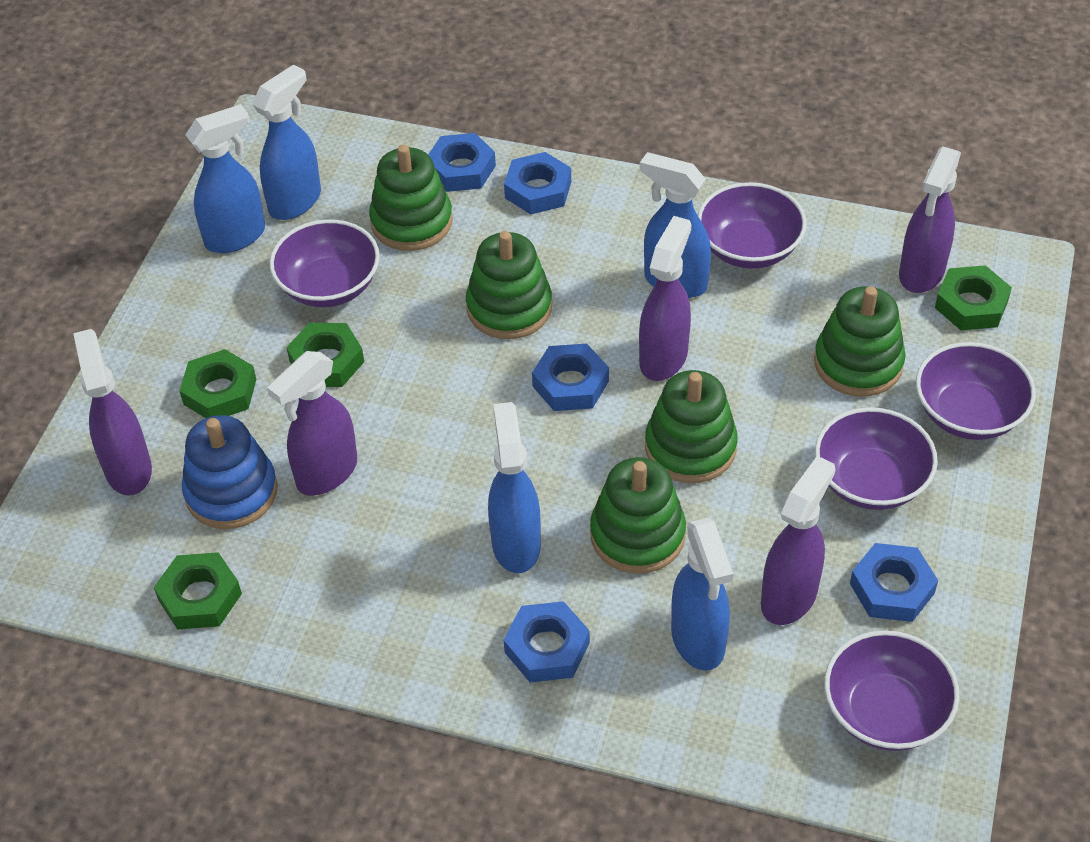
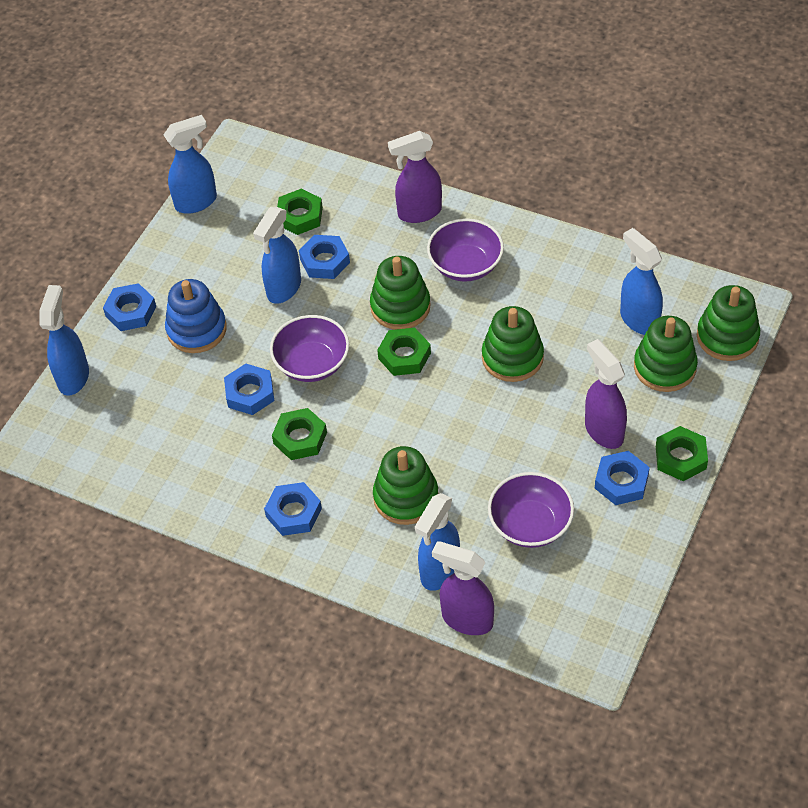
purple bowl: 5 -> 3
purple spray bottle: 5 -> 3

